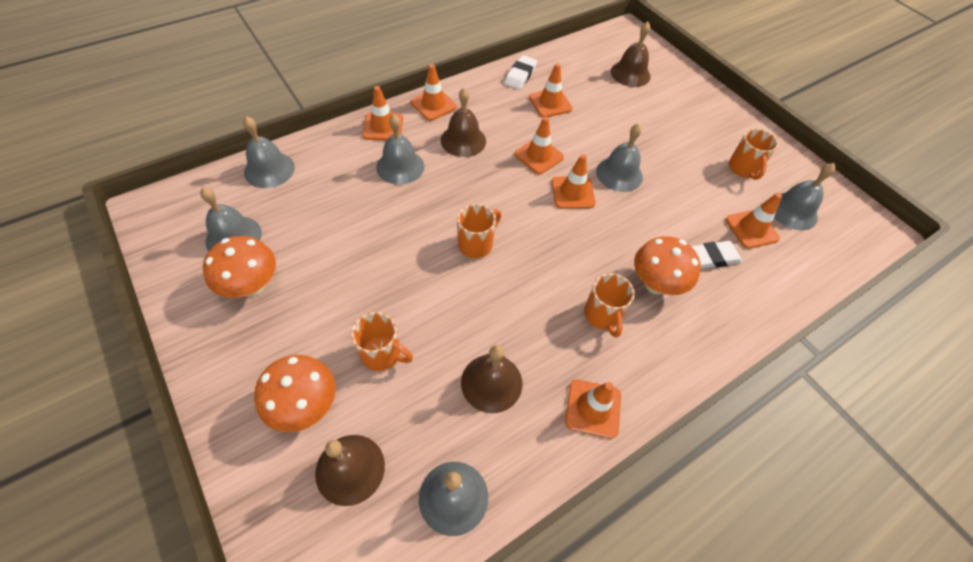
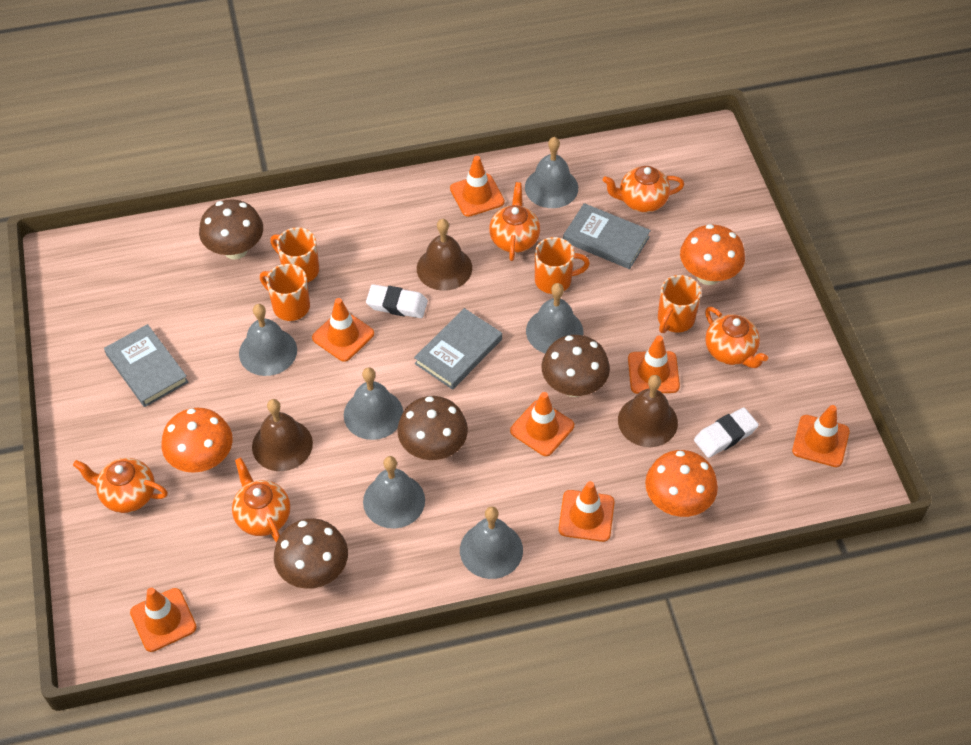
brown bell: 4 -> 3
brown mushroom: 0 -> 4
grey book: 0 -> 3
orange teapot: 0 -> 5

